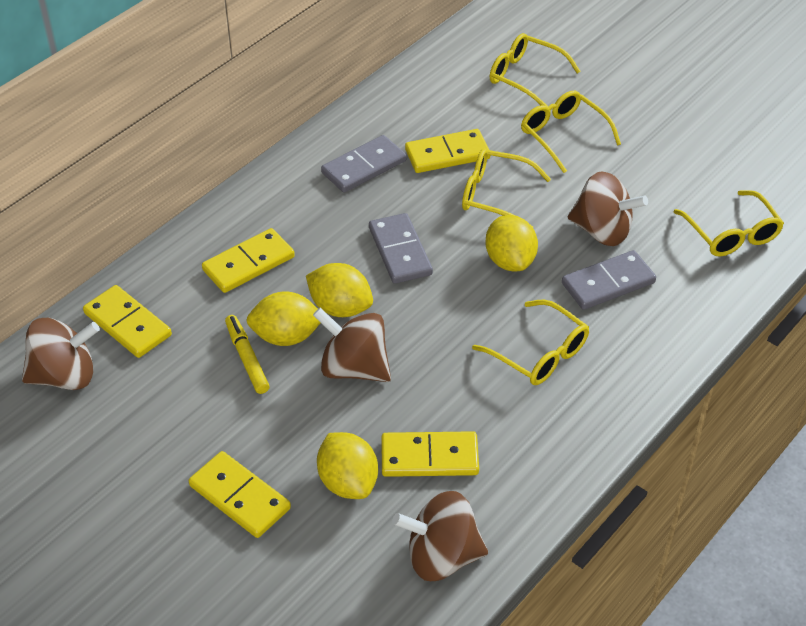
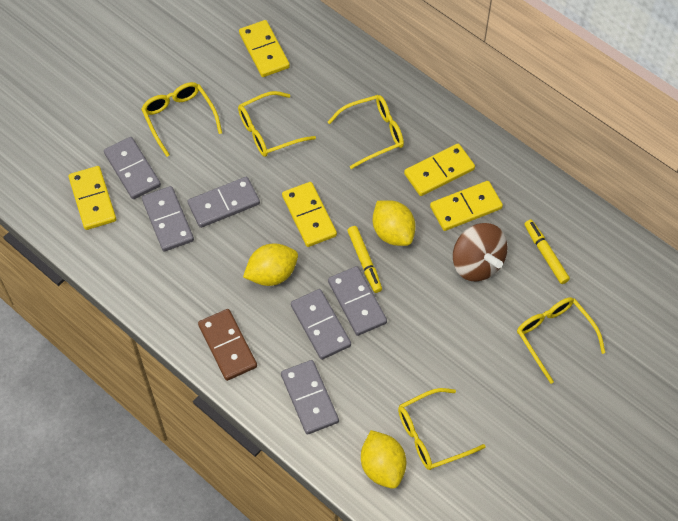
brown domino: 0 -> 1
brown spinning top: 4 -> 1
grey domino: 3 -> 6
yellow lemon: 4 -> 3
yellow marker: 1 -> 2

